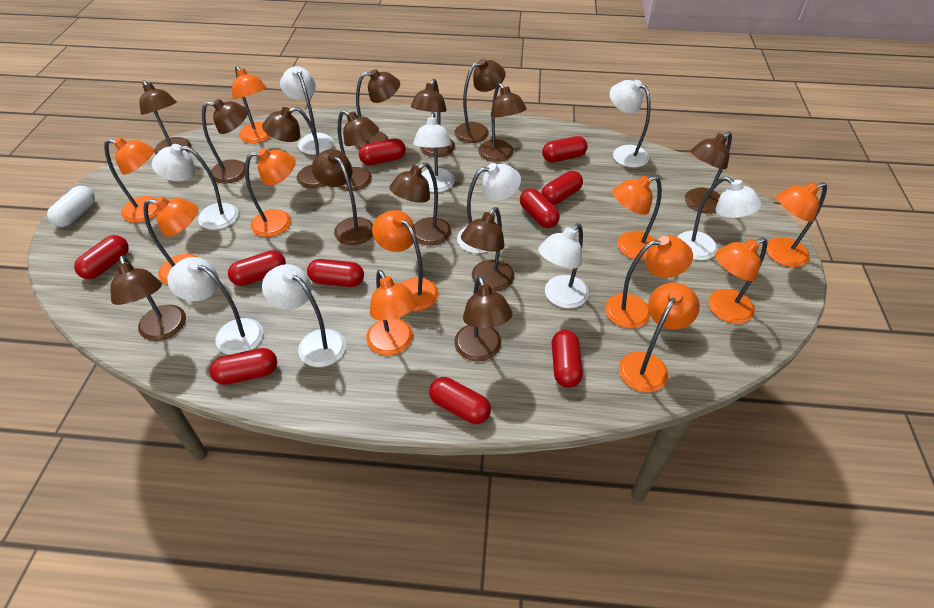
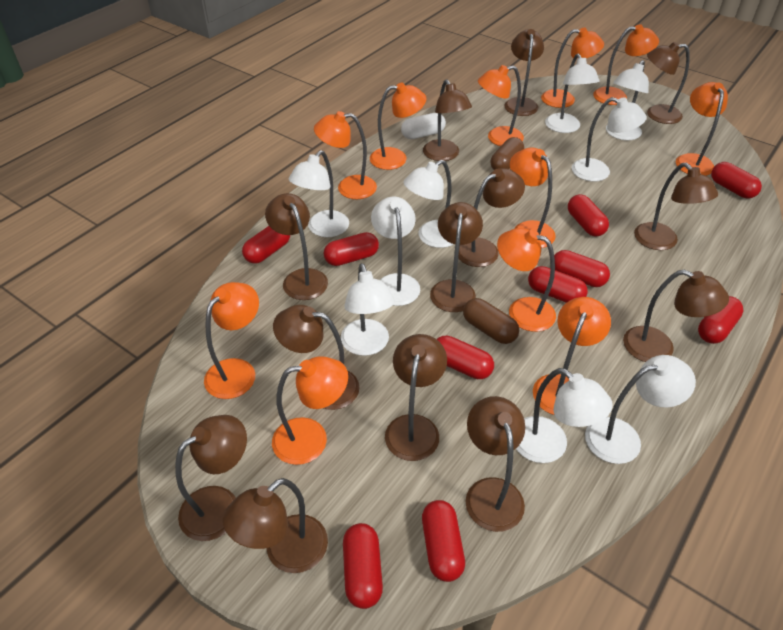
brown capsule: 0 -> 2
brown lamp: 14 -> 13

